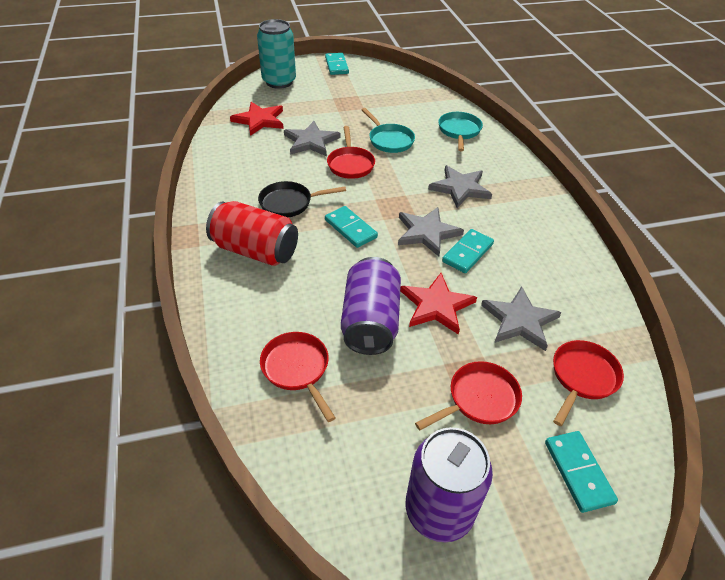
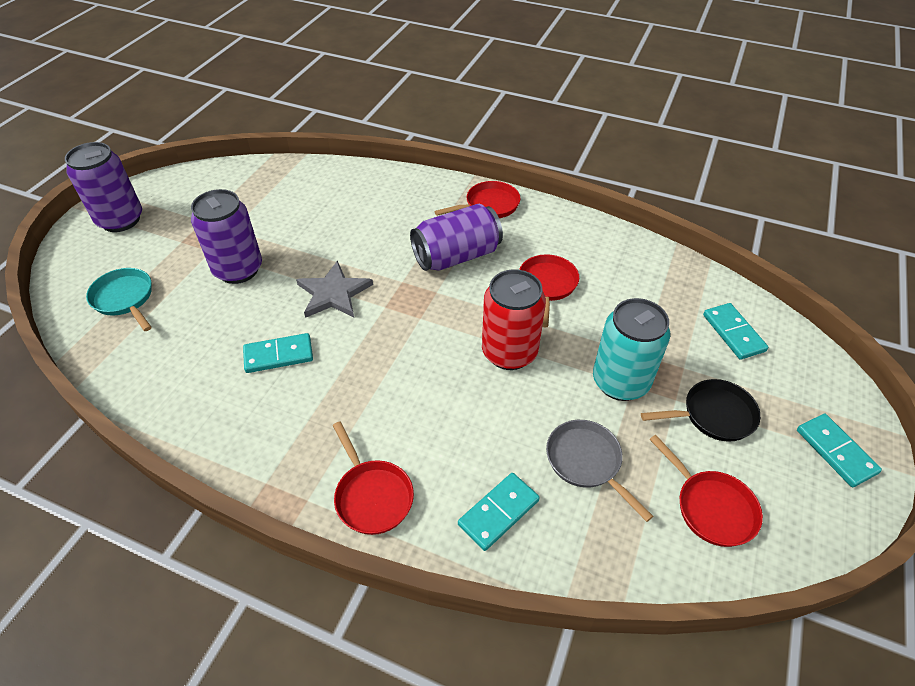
grey pan: 0 -> 1
grey star: 4 -> 1
purple can: 2 -> 3
red star: 2 -> 0
turquoise pan: 2 -> 1

